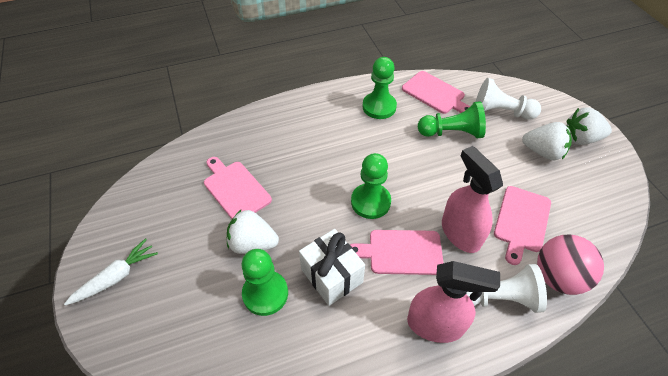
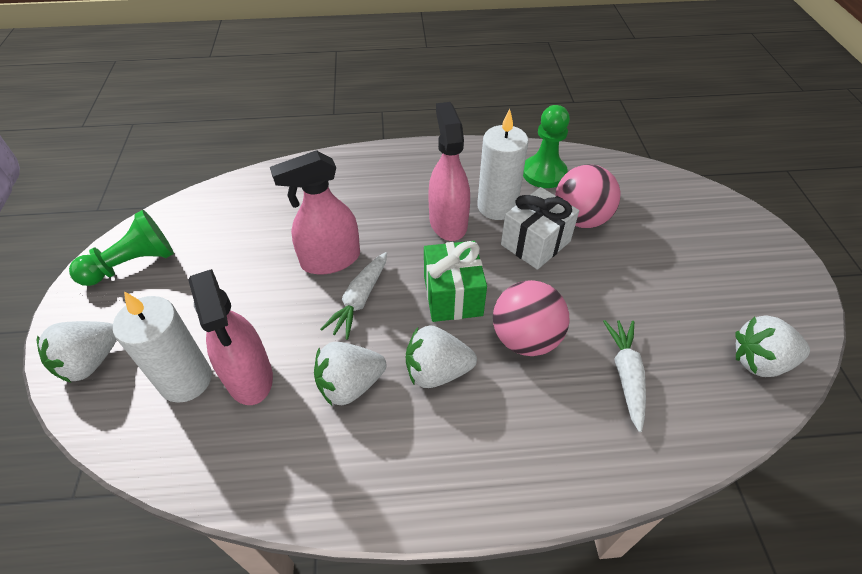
green gift: 0 -> 1
green pawn: 4 -> 2
pink ball: 1 -> 2
pink cutting board: 4 -> 0
pink spray bottle: 2 -> 3
white candle: 0 -> 2
white carrot: 1 -> 2
white pawn: 2 -> 0
white strawberry: 3 -> 4

